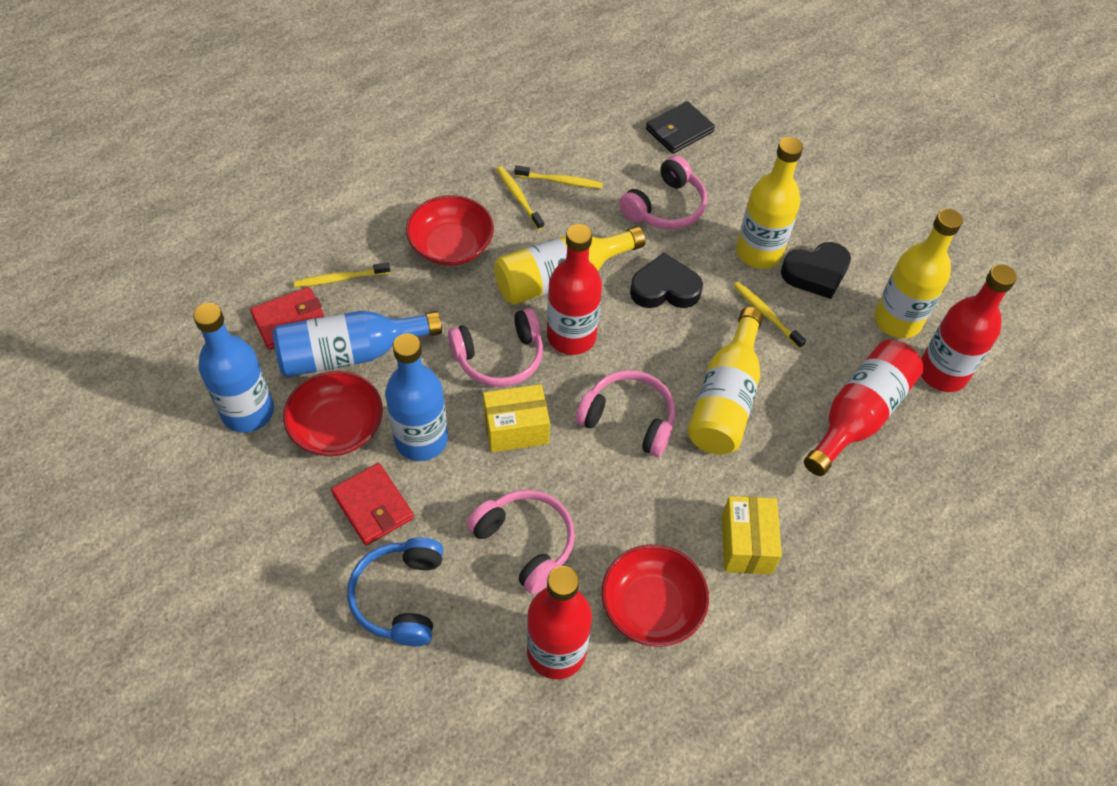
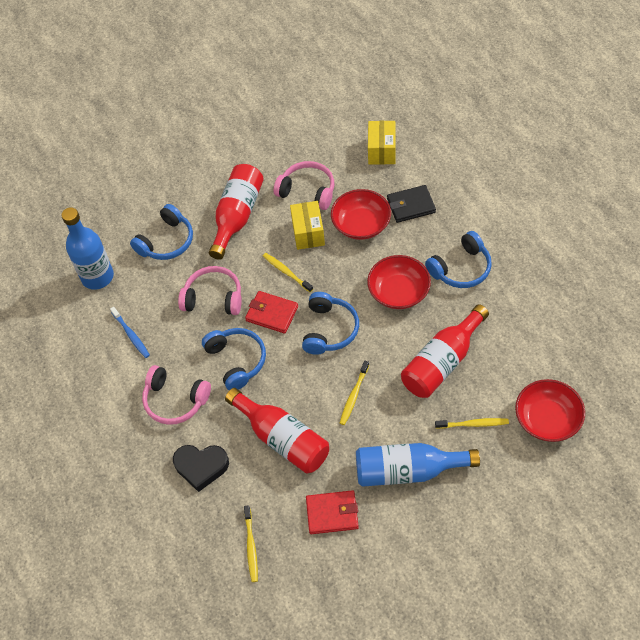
black heart: 2 -> 1
blue bottle: 3 -> 2
blue headphones: 1 -> 4
blue toothbrush: 0 -> 1
pink headphones: 4 -> 3
red bottle: 4 -> 3
yellow bottle: 4 -> 0

